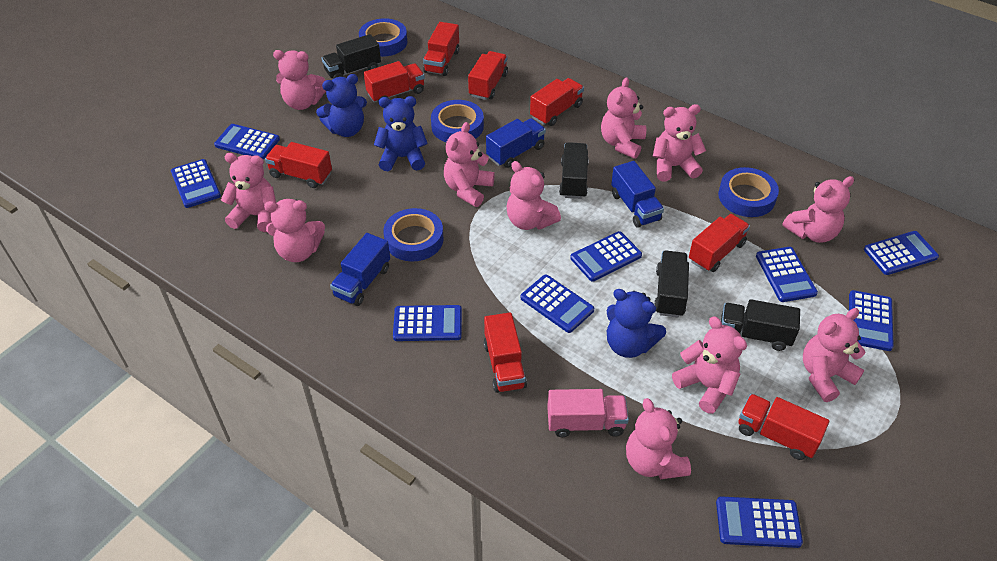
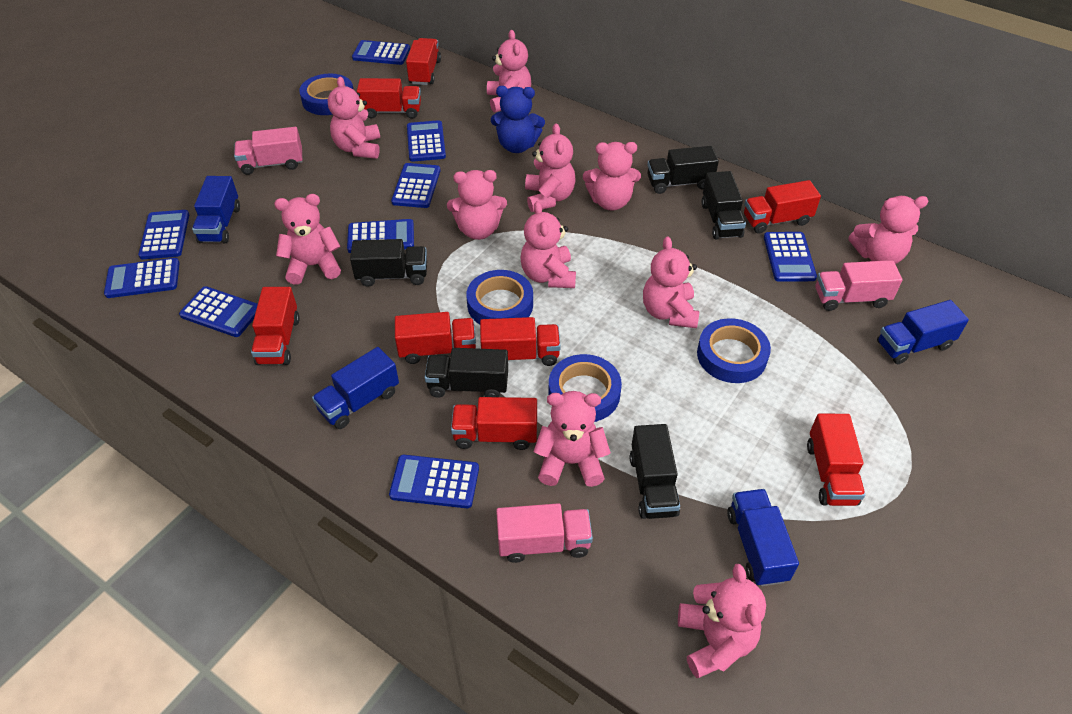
black truck: 4 -> 5
blue teddy bear: 3 -> 1
blue truck: 3 -> 4
pink truck: 1 -> 3

